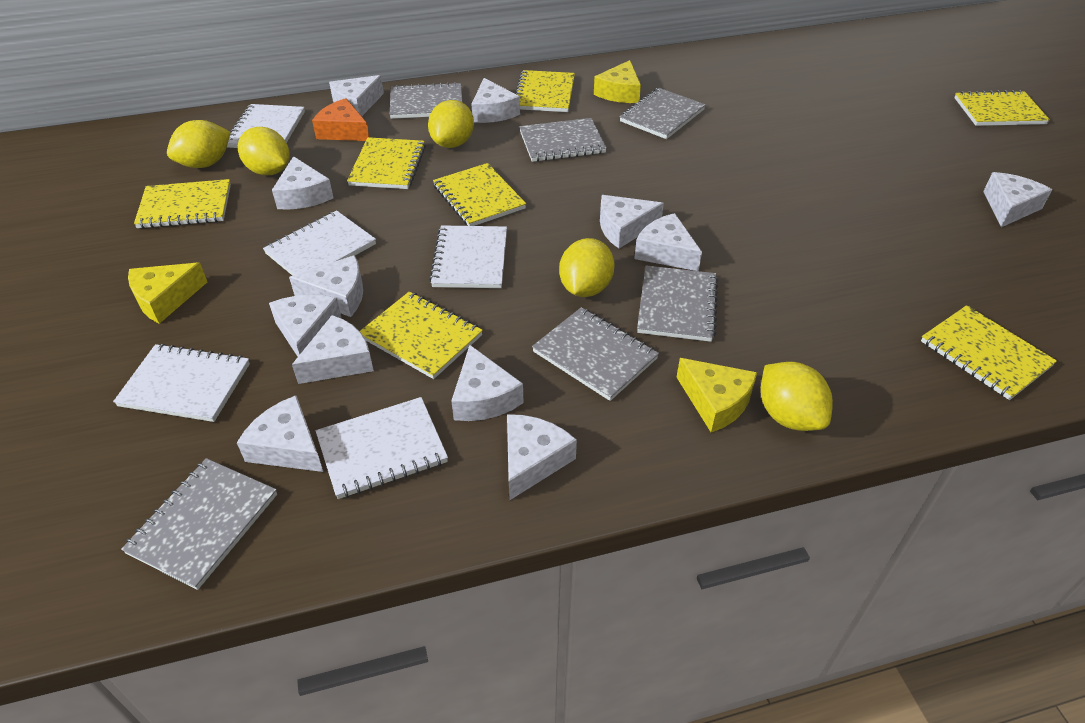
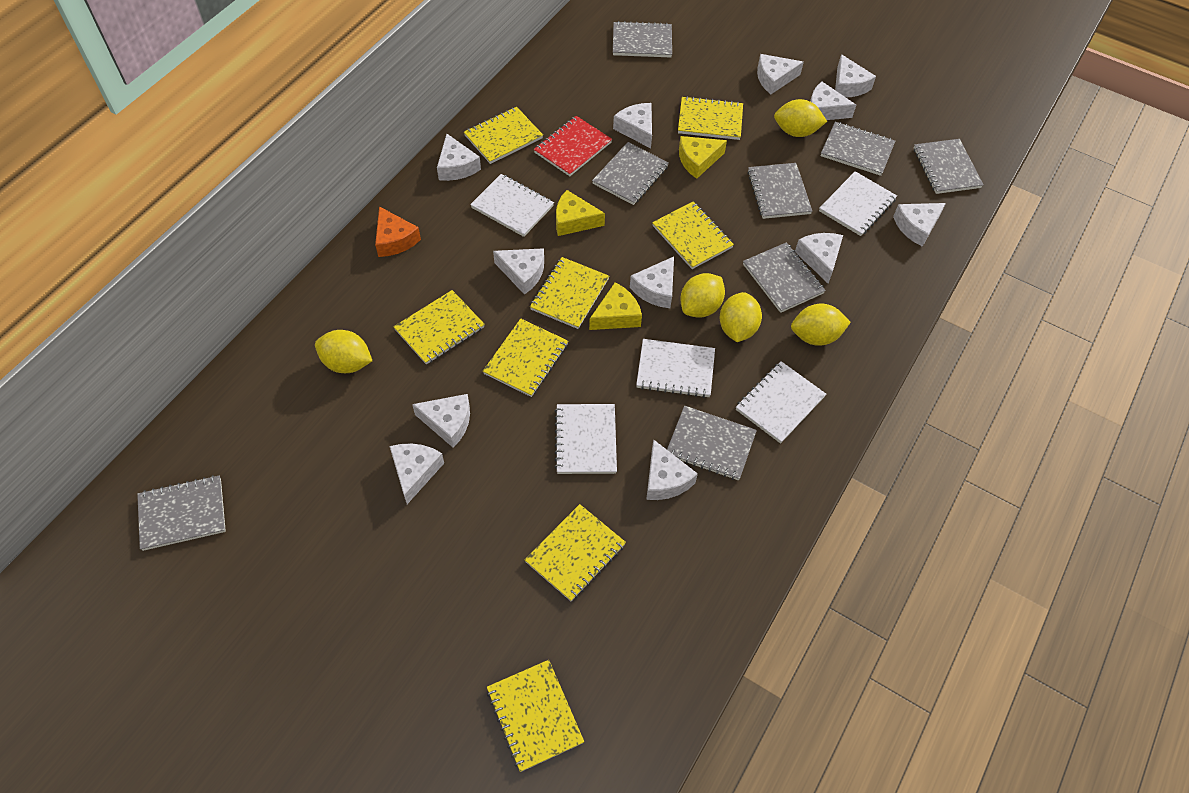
grey notebook: 6 -> 8
red notebook: 0 -> 1
yellow notebook: 7 -> 8

